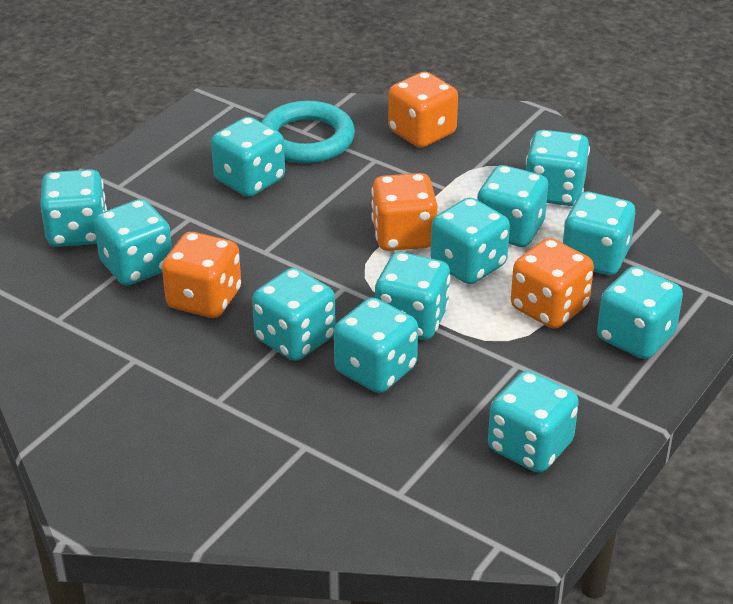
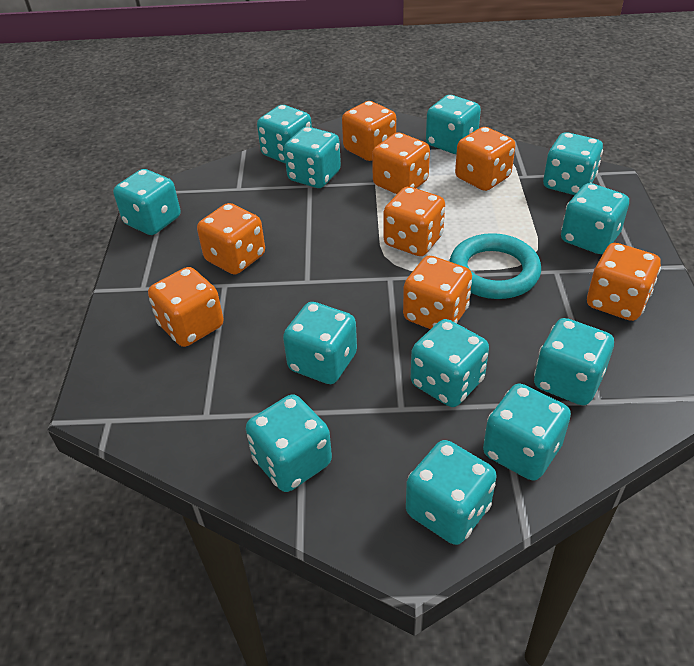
orange dice: 4 -> 8

